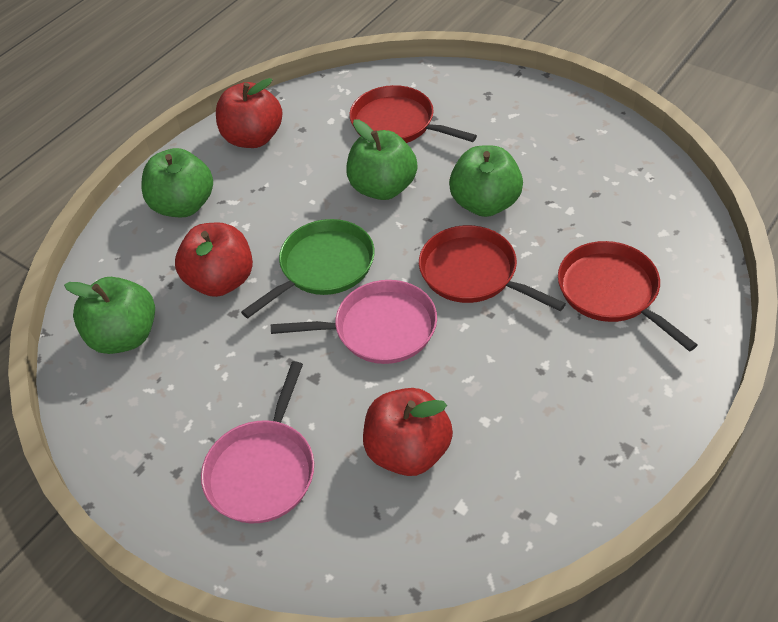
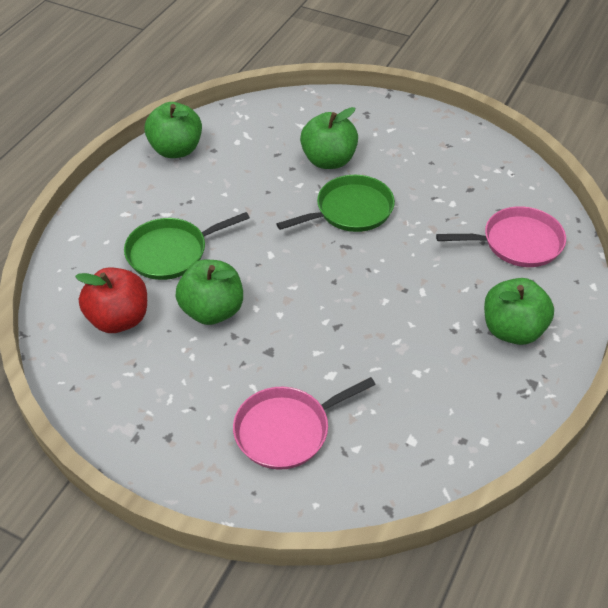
green pan: 1 -> 2
red apple: 3 -> 1
red pan: 3 -> 0

